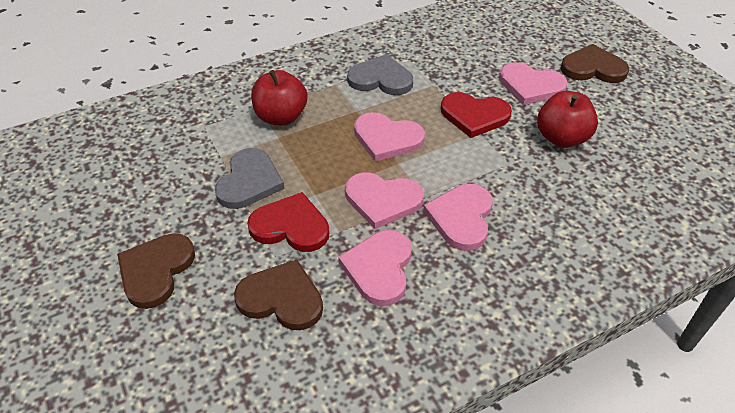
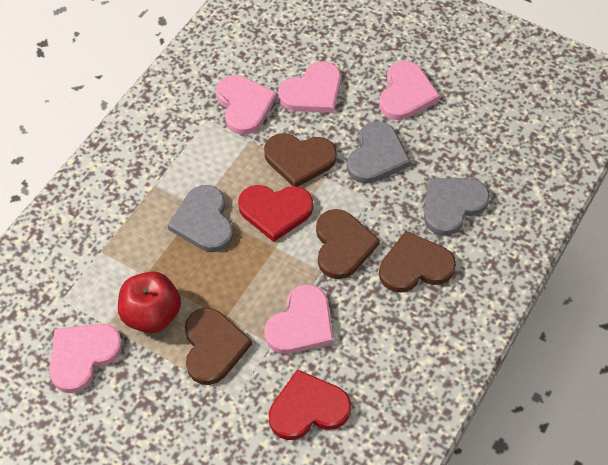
brown heart: 3 -> 4
grey heart: 2 -> 3
red apple: 2 -> 1

